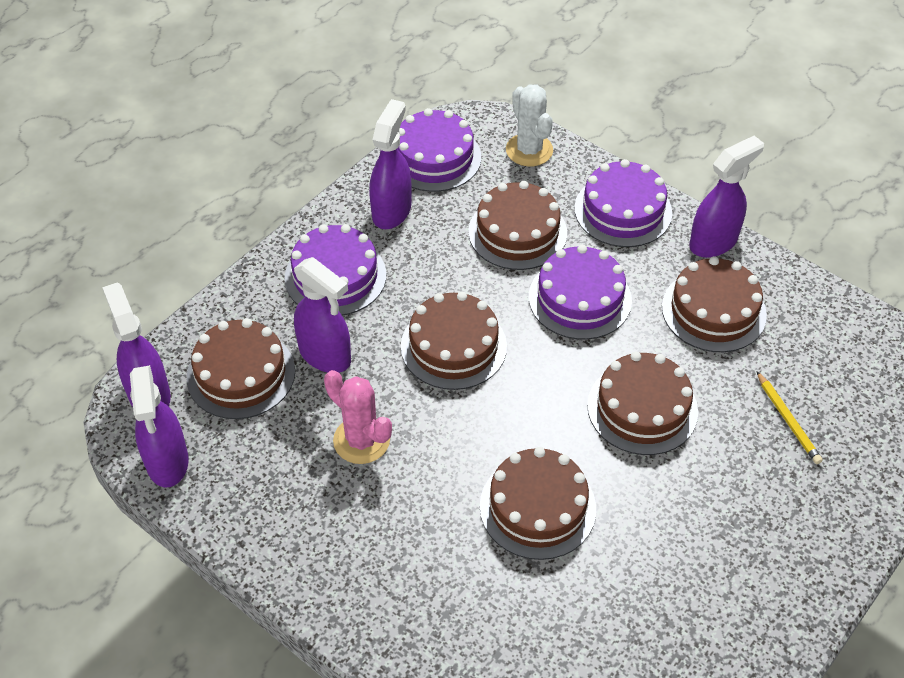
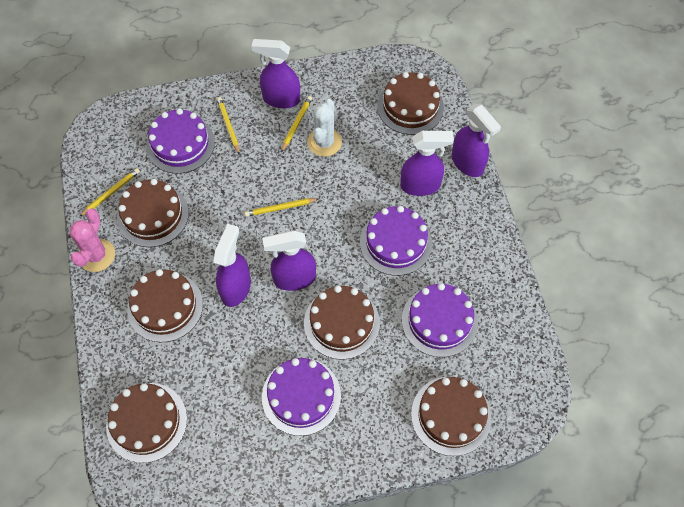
yellow pencil: 1 -> 4

